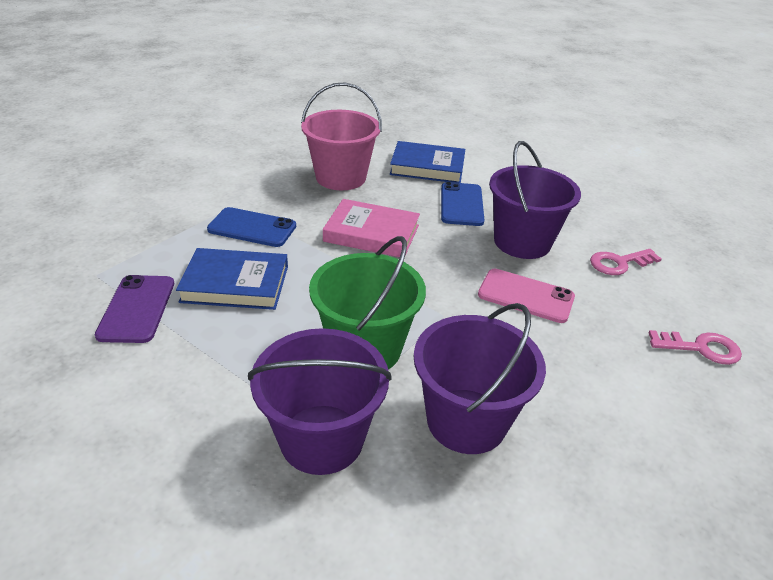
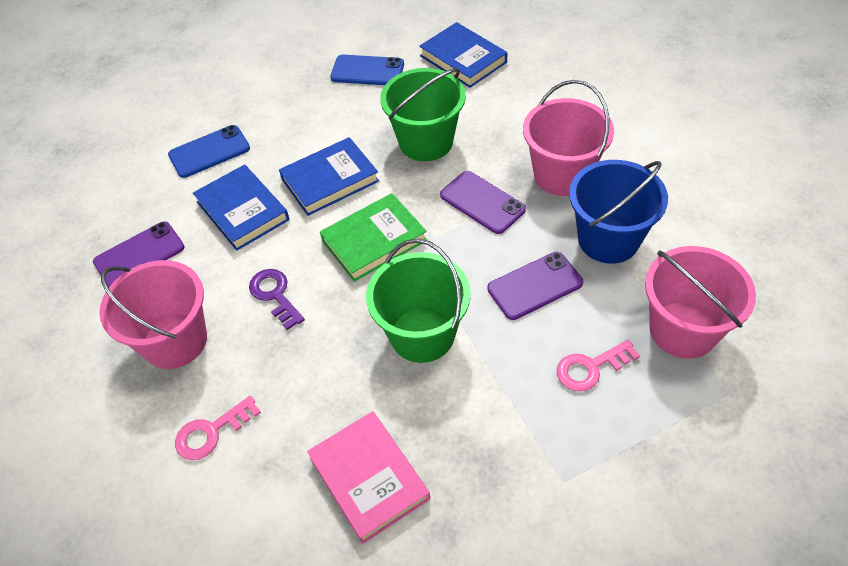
blue book: 2 -> 3
blue bucket: 0 -> 1
green book: 0 -> 1
green bucket: 1 -> 2
pink bucket: 1 -> 3
pink phone: 1 -> 0
purple bucket: 3 -> 0
purple key: 0 -> 1
purple phone: 1 -> 3

